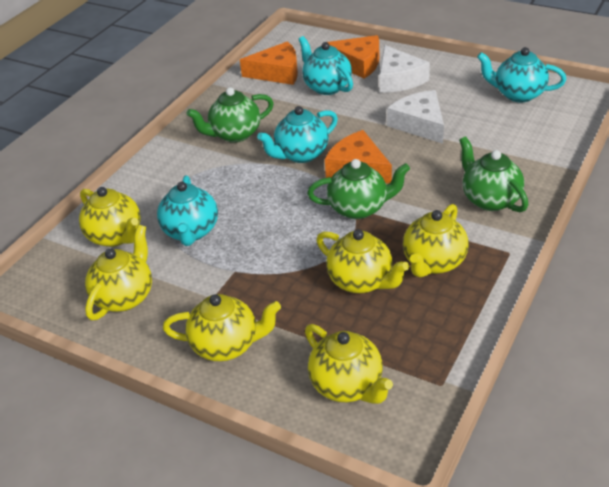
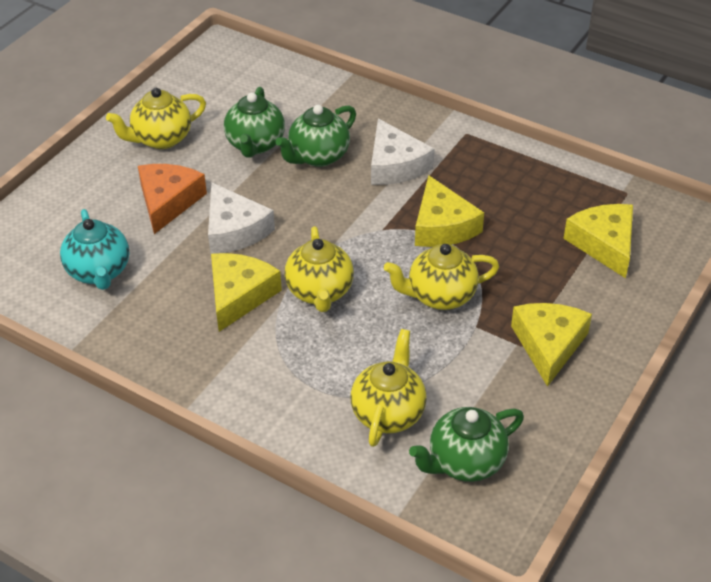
orange cheese: 3 -> 1
turquoise teapot: 4 -> 1
yellow cheese: 0 -> 4
yellow teapot: 6 -> 4

